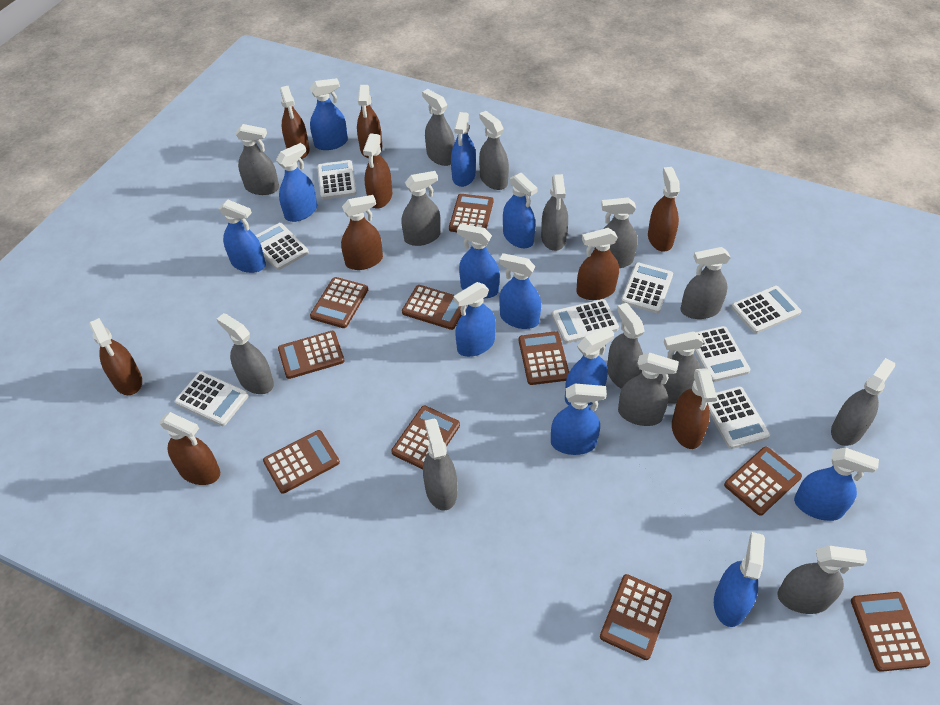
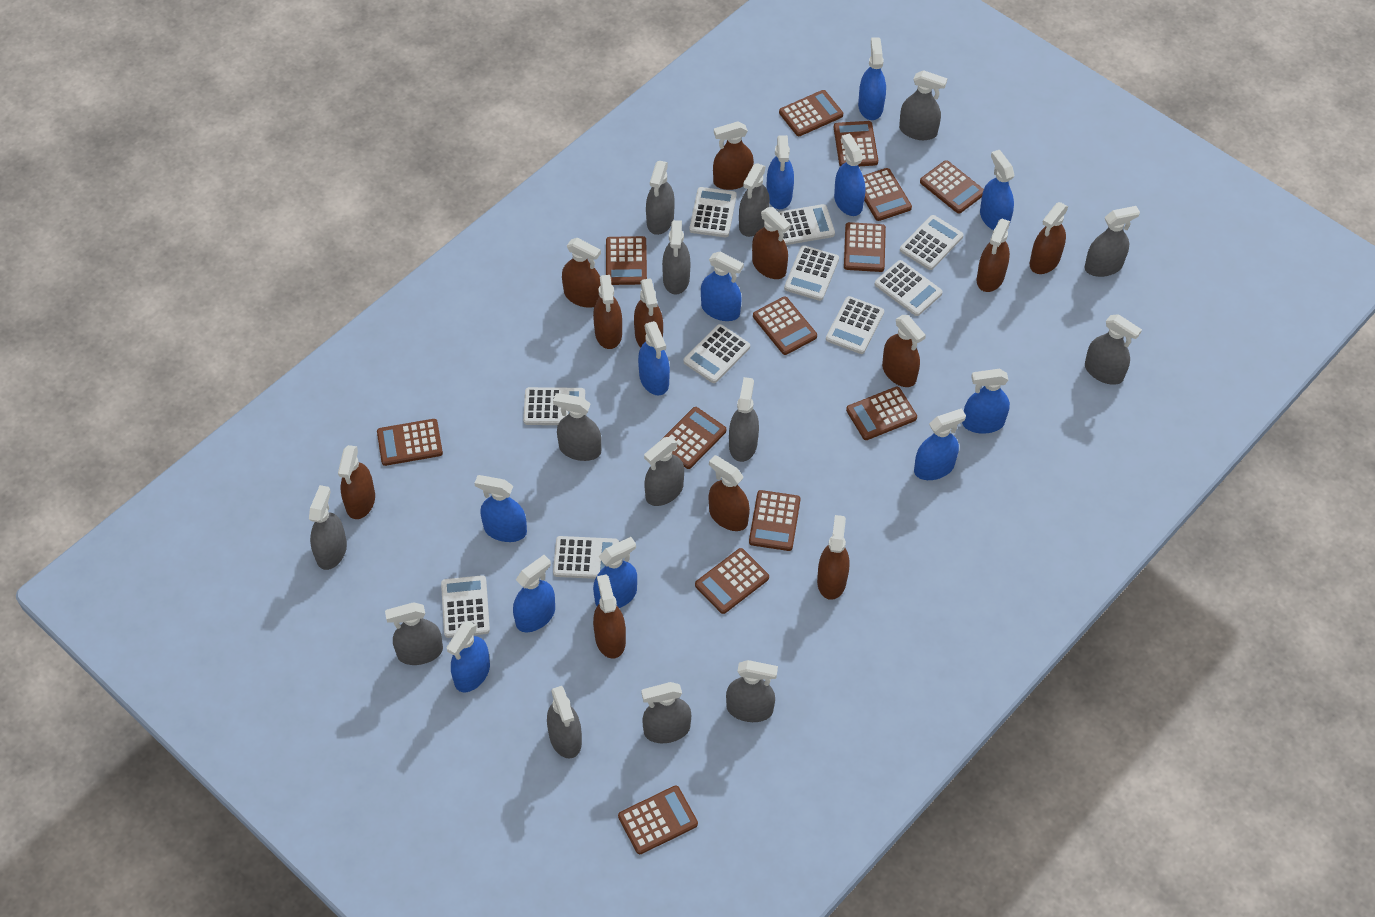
brown calculator: 10 -> 13
brown spray bottle: 9 -> 12
white calculator: 8 -> 10

